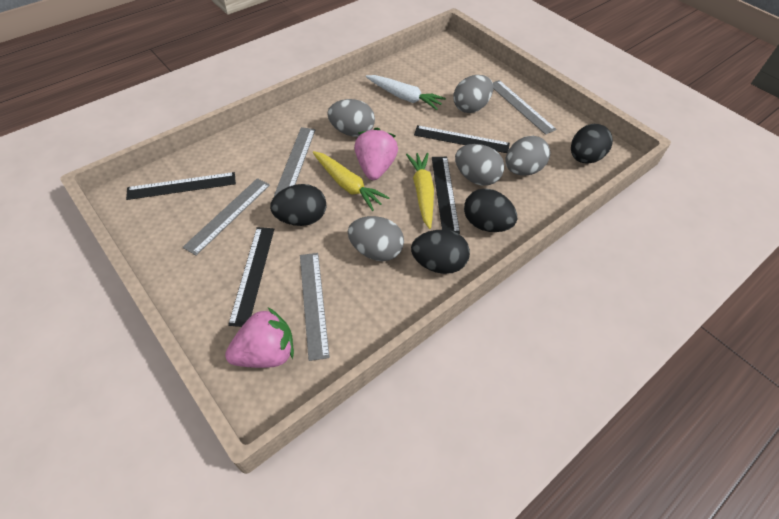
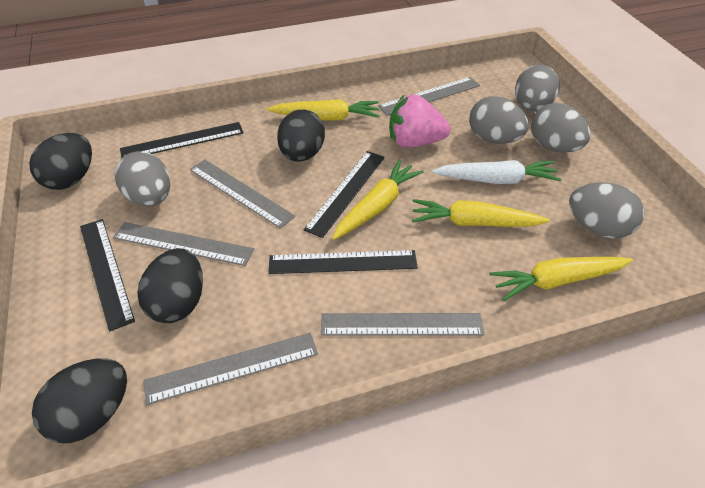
grey ruler: 4 -> 5
pink strawberry: 2 -> 1
yellow carrot: 2 -> 4

